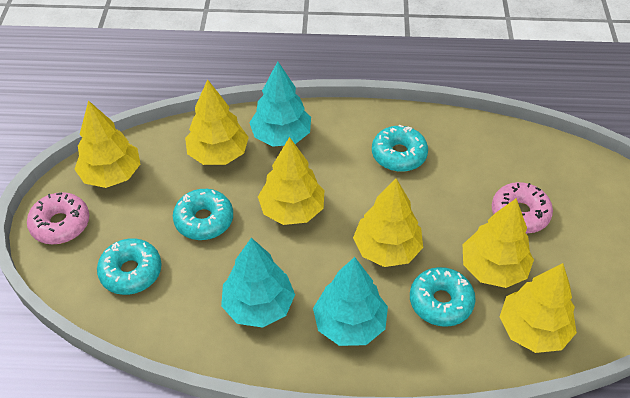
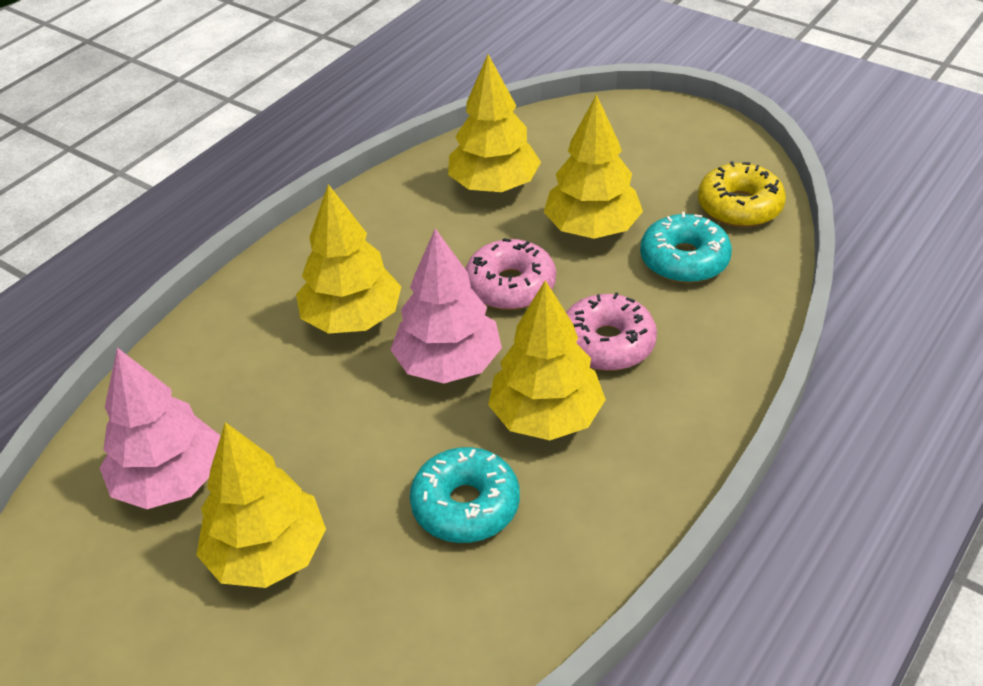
pink tree: 0 -> 2
turquoise donut: 4 -> 2
turquoise tree: 3 -> 0
yellow donut: 0 -> 1
yellow tree: 6 -> 5

